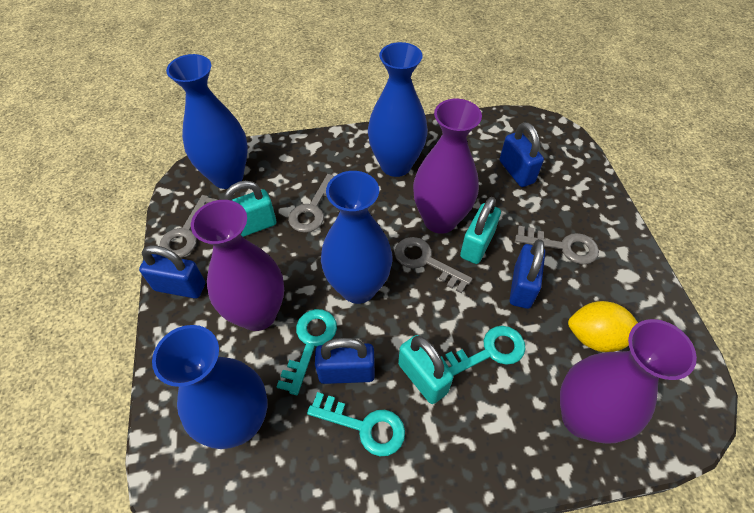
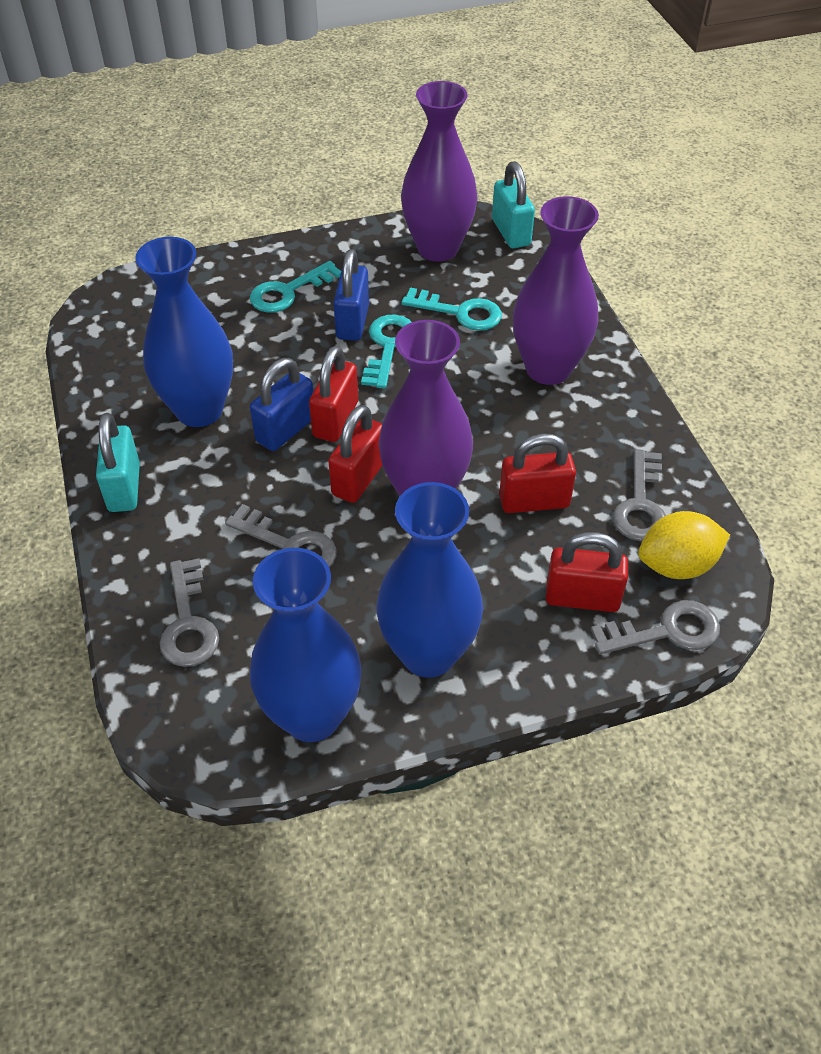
blue padlock: 4 -> 2
blue vase: 4 -> 3
red padlock: 0 -> 4
turquoise padlock: 3 -> 2

